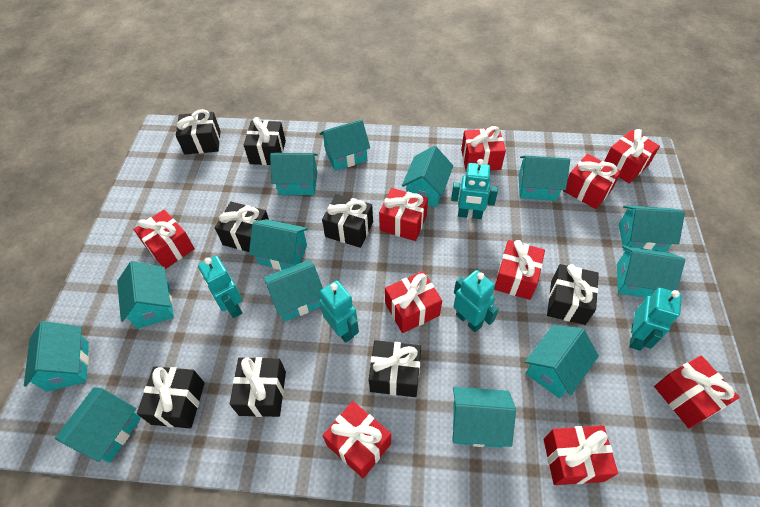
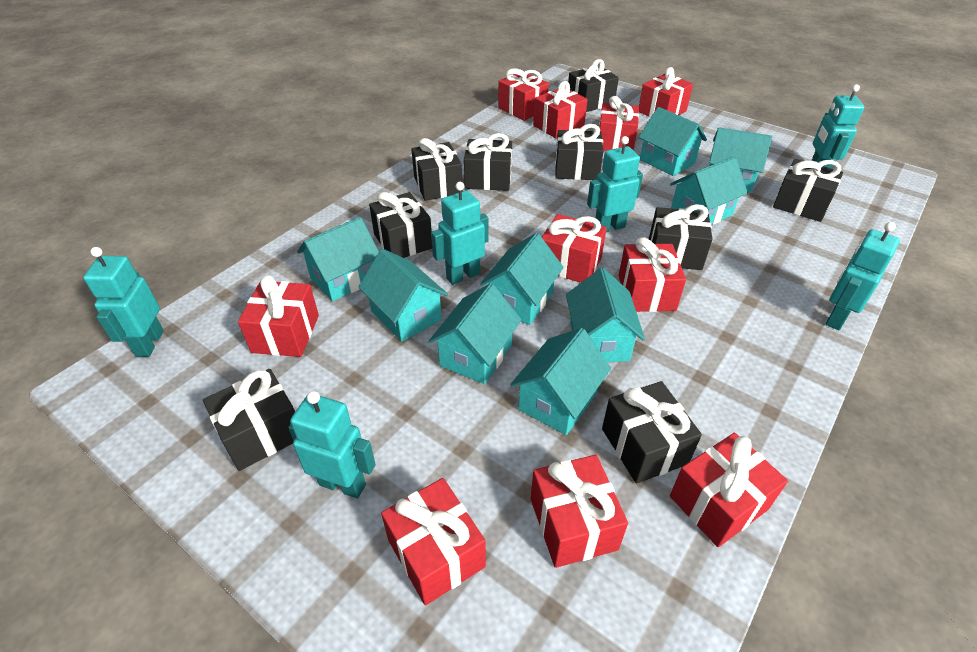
black gift: 8 -> 9
turquoise house: 13 -> 9
turquoise robot: 5 -> 6

